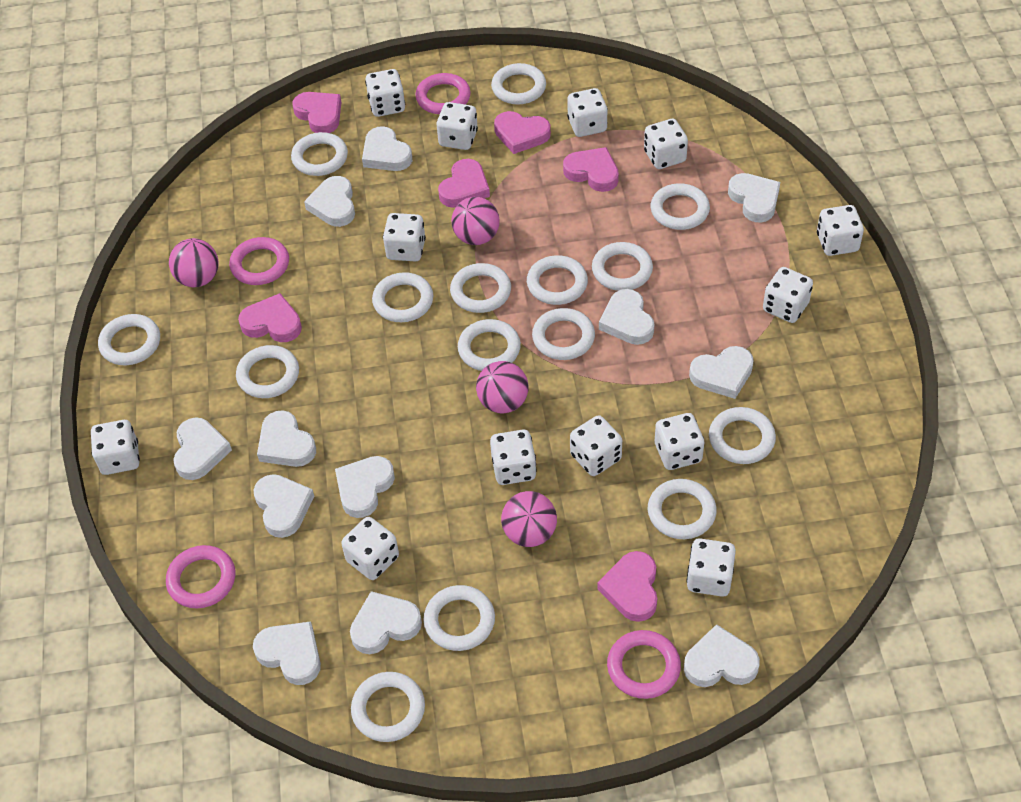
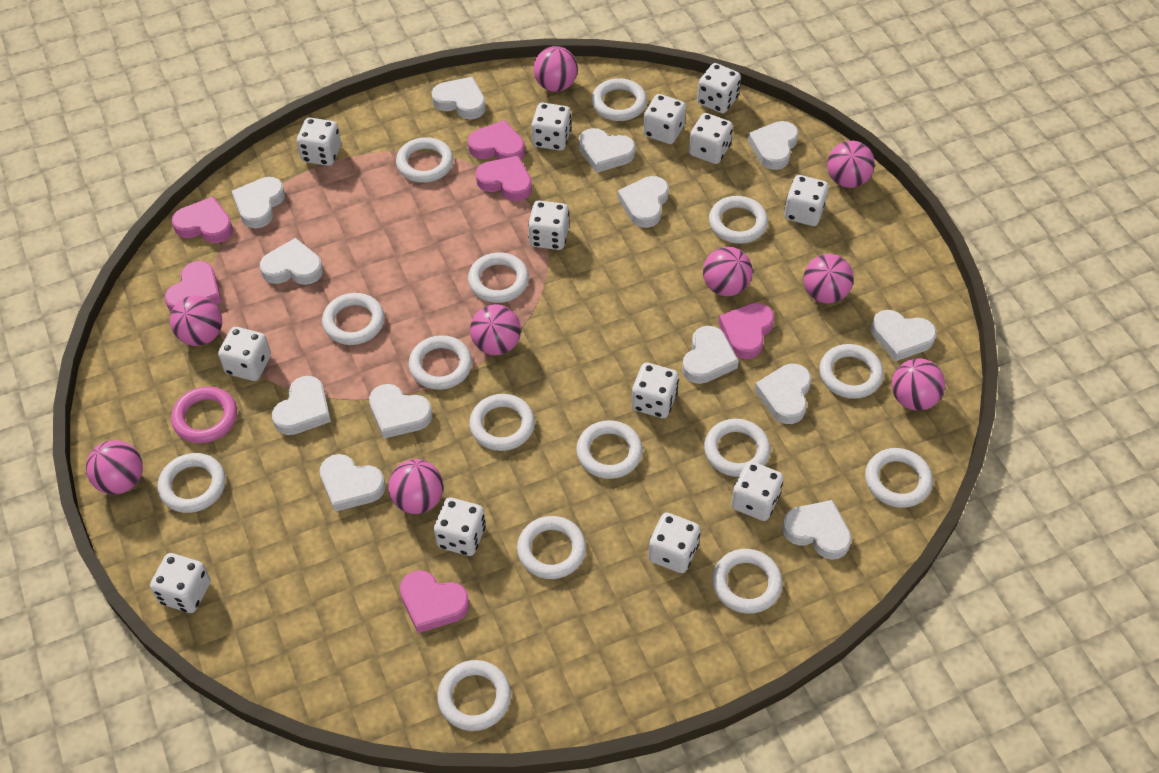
pink ball: 4 -> 9
pink ring: 4 -> 1
white heart: 12 -> 13

